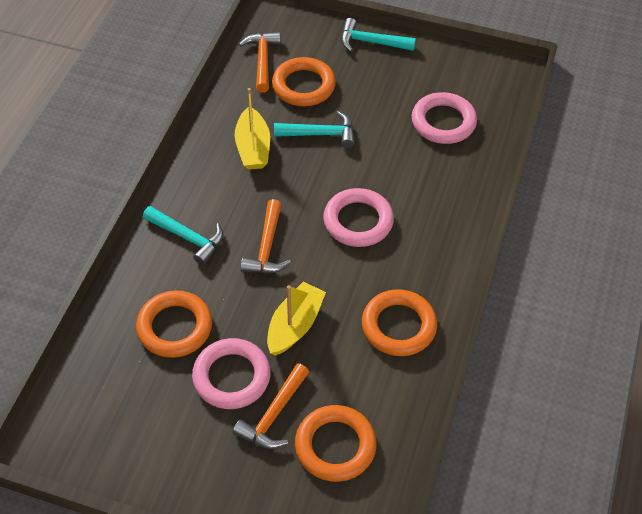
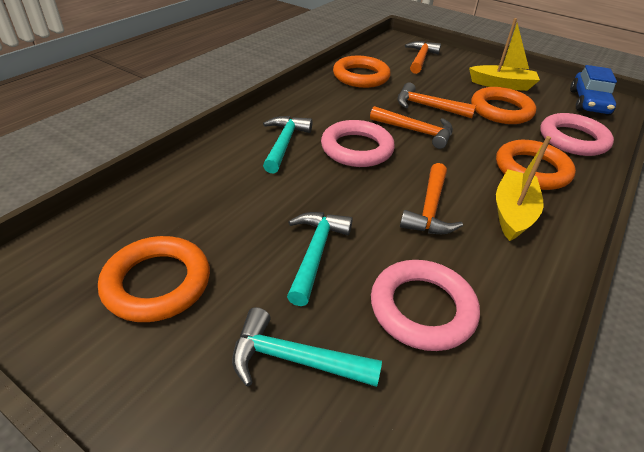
blue car: 0 -> 1
orange hammer: 3 -> 4

